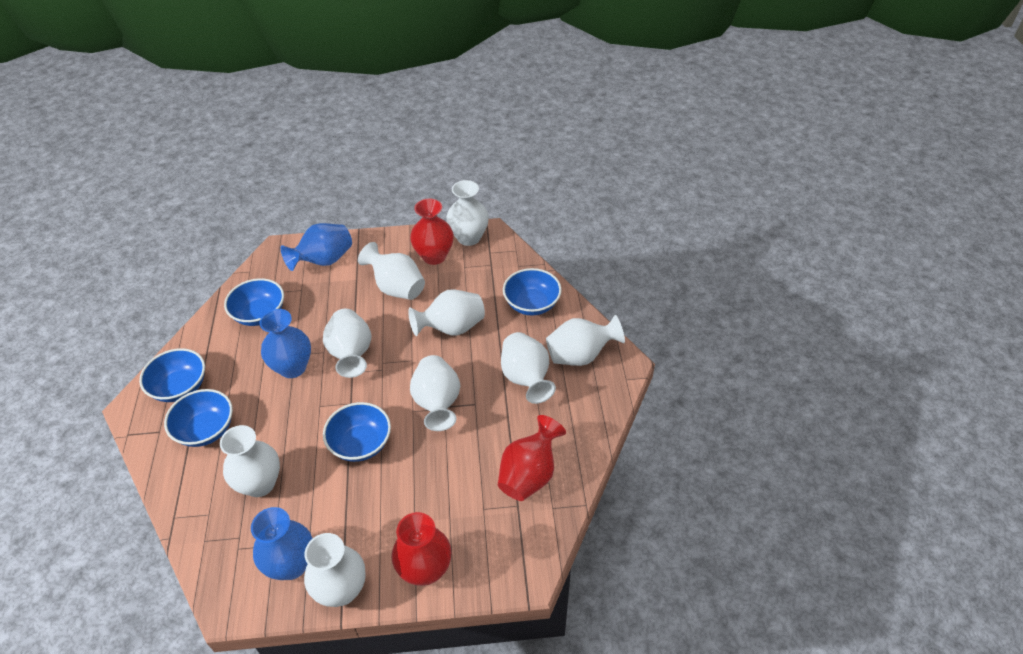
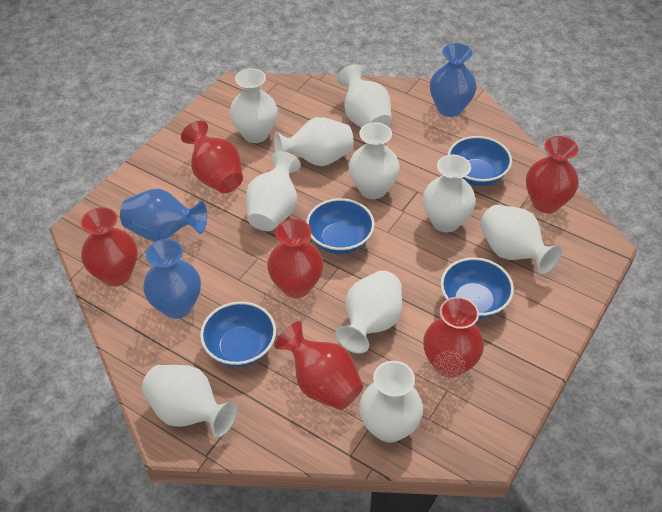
blue bowl: 5 -> 4
red vase: 3 -> 6
white vase: 9 -> 10

